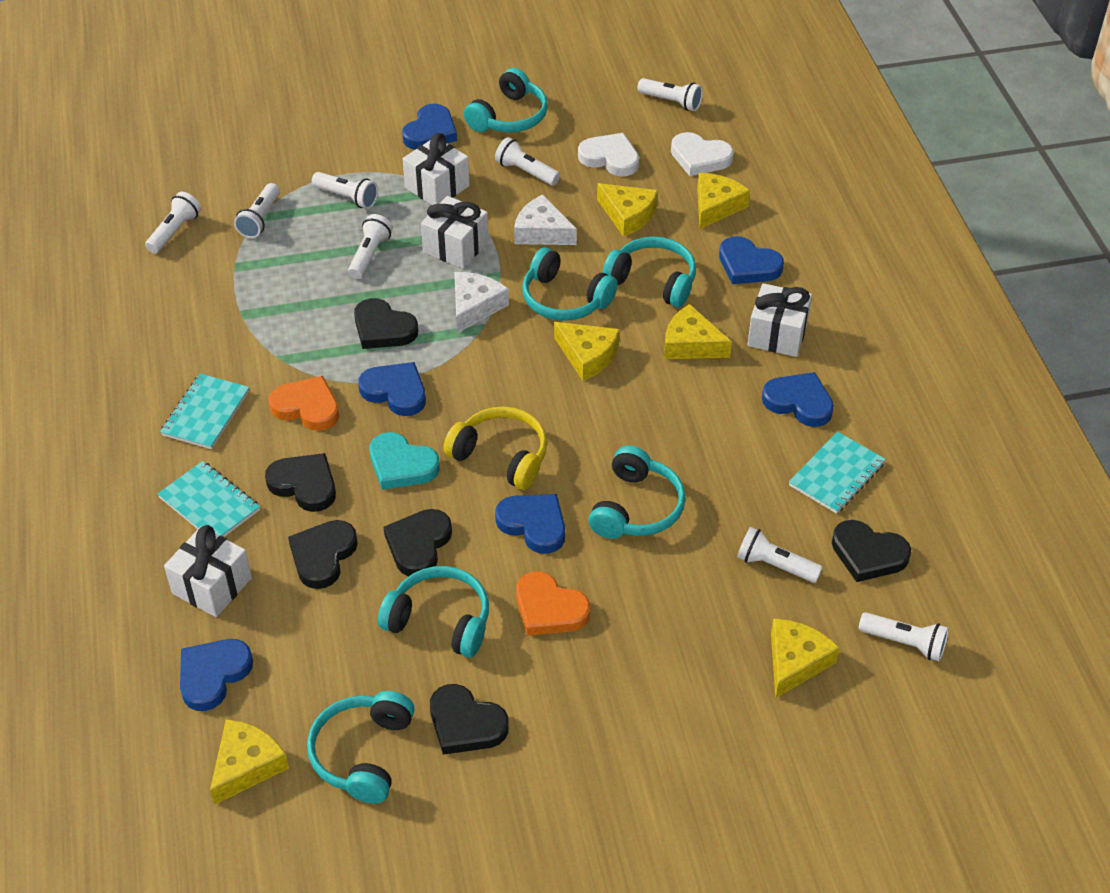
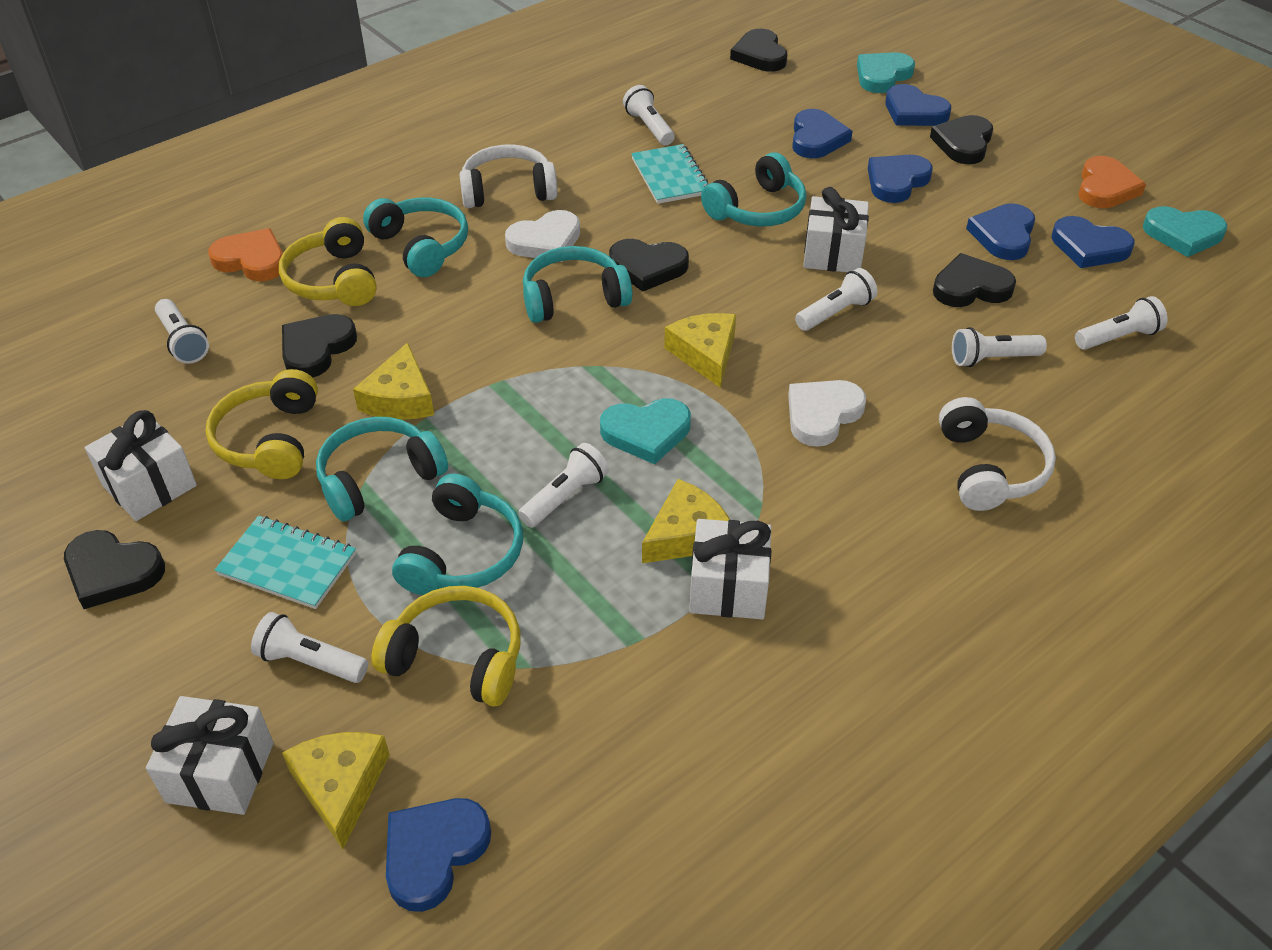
turquoise headphones: 6 -> 5
turquoise heart: 1 -> 3
turquoise notebook: 3 -> 2
white cheese: 2 -> 0
white flashlight: 8 -> 7
white headphones: 0 -> 2
yellow cheese: 6 -> 4
yellow headphones: 1 -> 3

